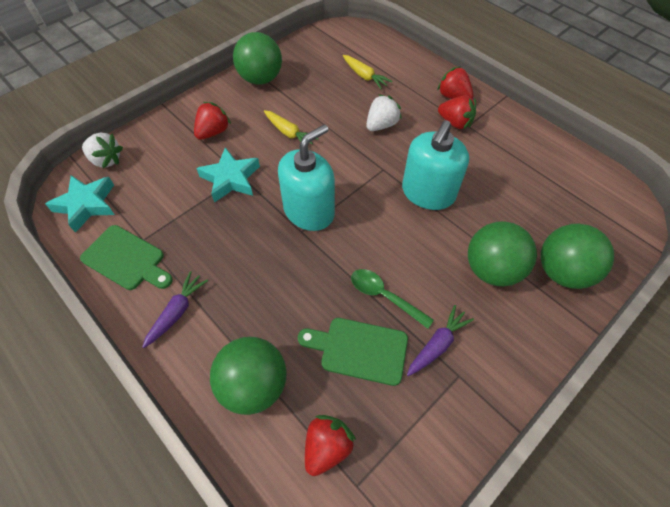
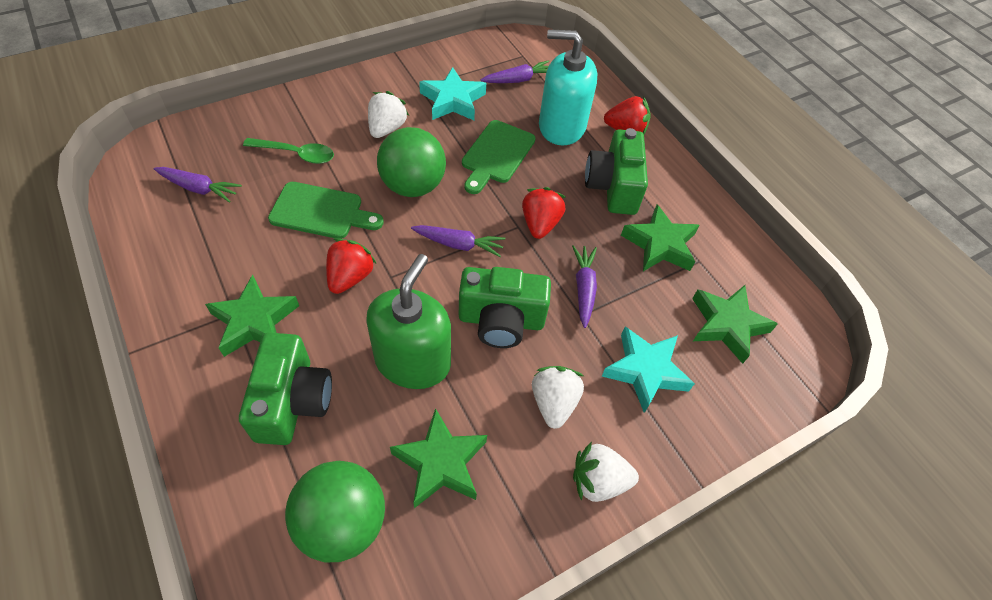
green ball: 4 -> 2
green camera: 0 -> 3
green soap dispenser: 0 -> 1
green star: 0 -> 4
purple carrot: 2 -> 4
red strawberry: 4 -> 3
turquoise soap dispenser: 2 -> 1
white strawberry: 2 -> 3
yellow carrot: 2 -> 0

